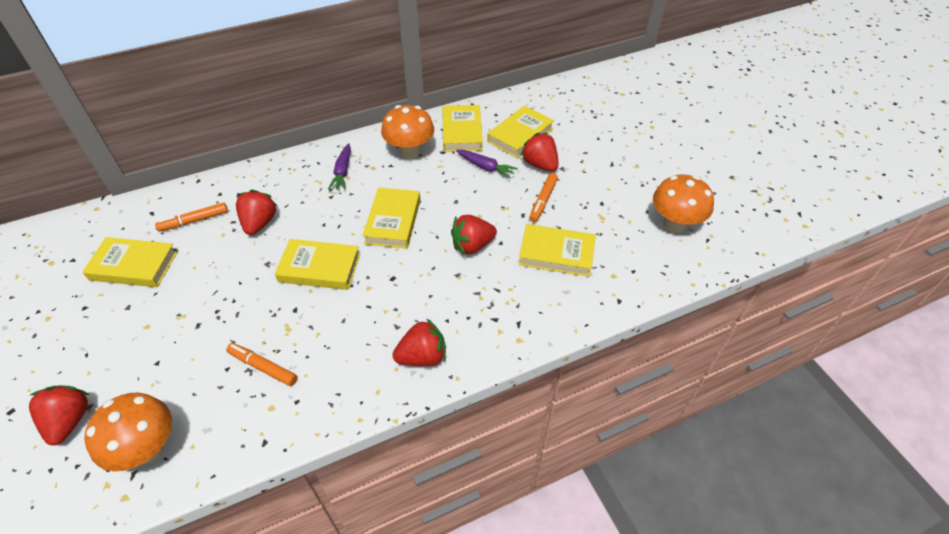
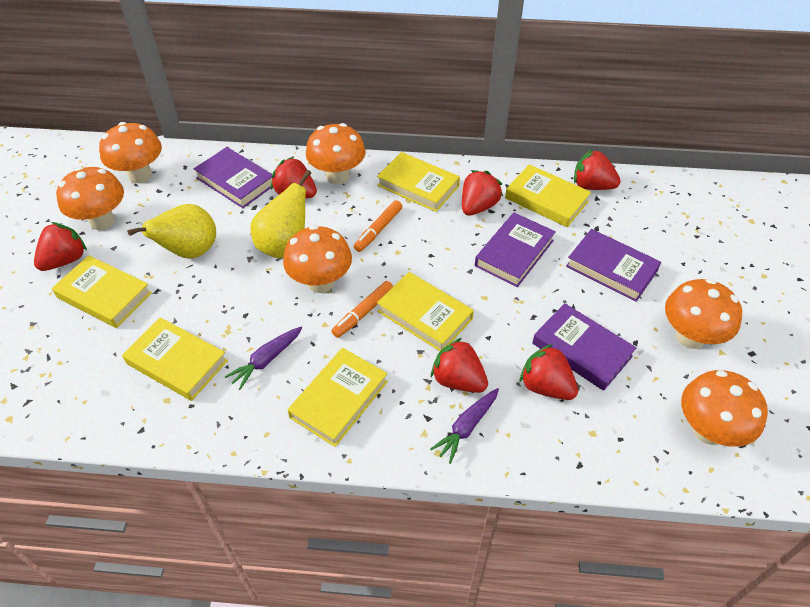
orange marker: 3 -> 2
orange mushroom: 3 -> 6
purple book: 0 -> 4
red strawberry: 5 -> 6
yellow pear: 0 -> 2

